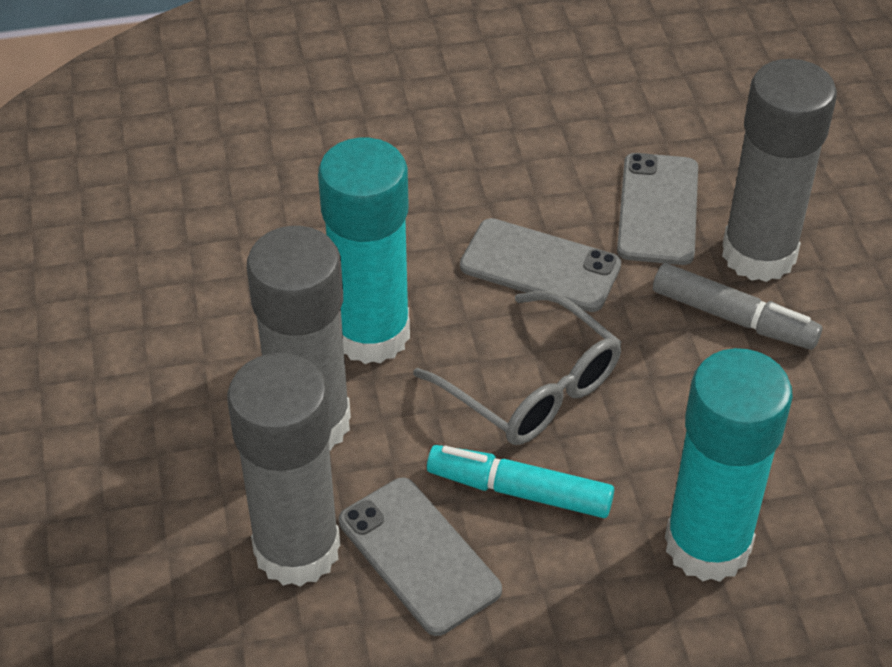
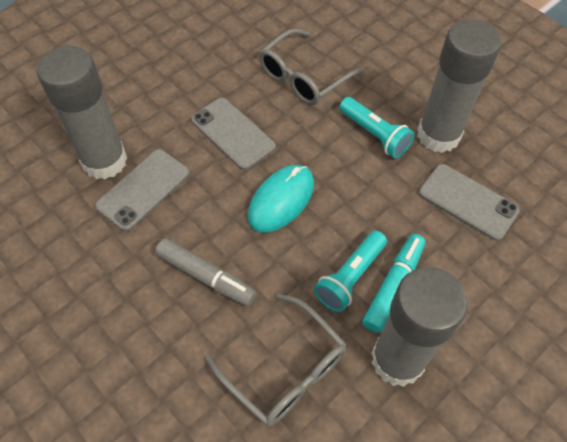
grey glasses: 1 -> 2
turquoise flashlight: 0 -> 2
turquoise glue stick: 2 -> 0
turquoise mouse: 0 -> 1

